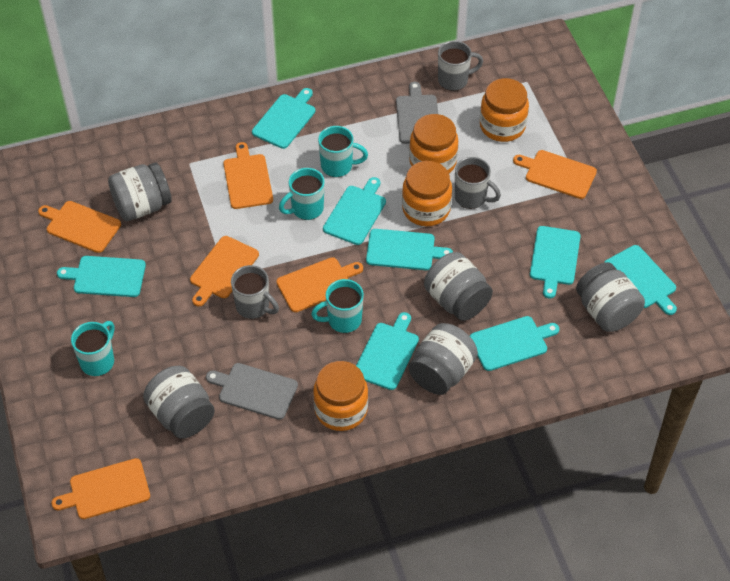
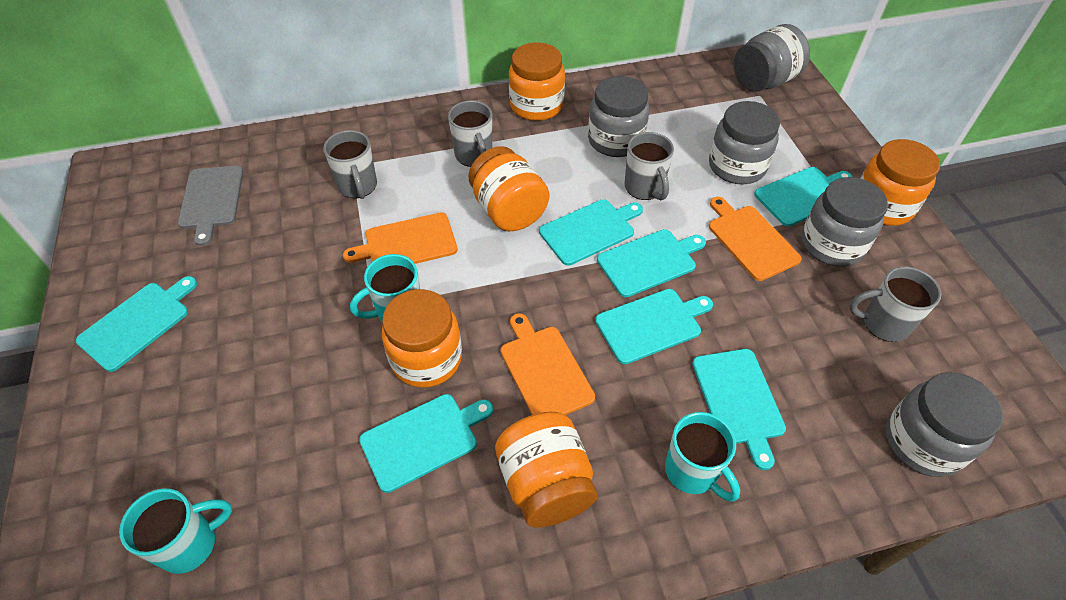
grey cutting board: 2 -> 1
grey mug: 3 -> 4
orange cutting board: 6 -> 3
orange jar: 4 -> 5
turquoise cutting board: 8 -> 7
turquoise mug: 4 -> 3

